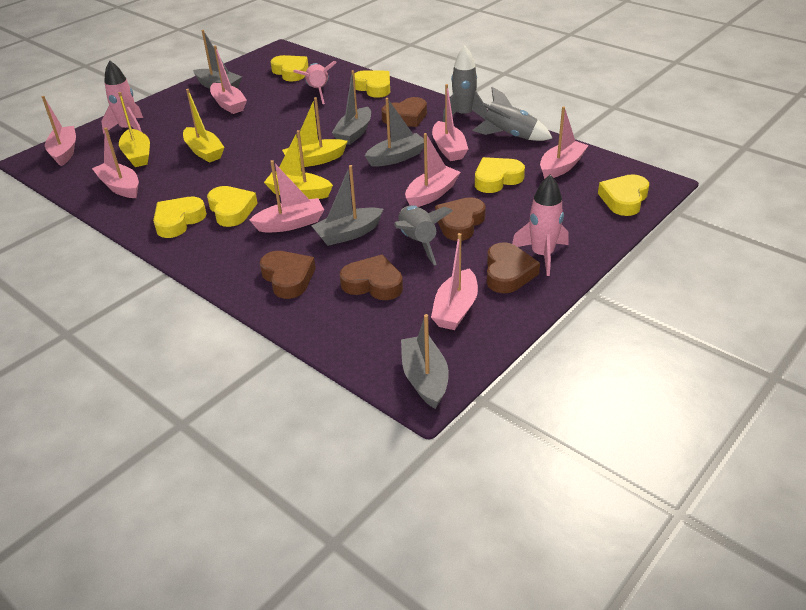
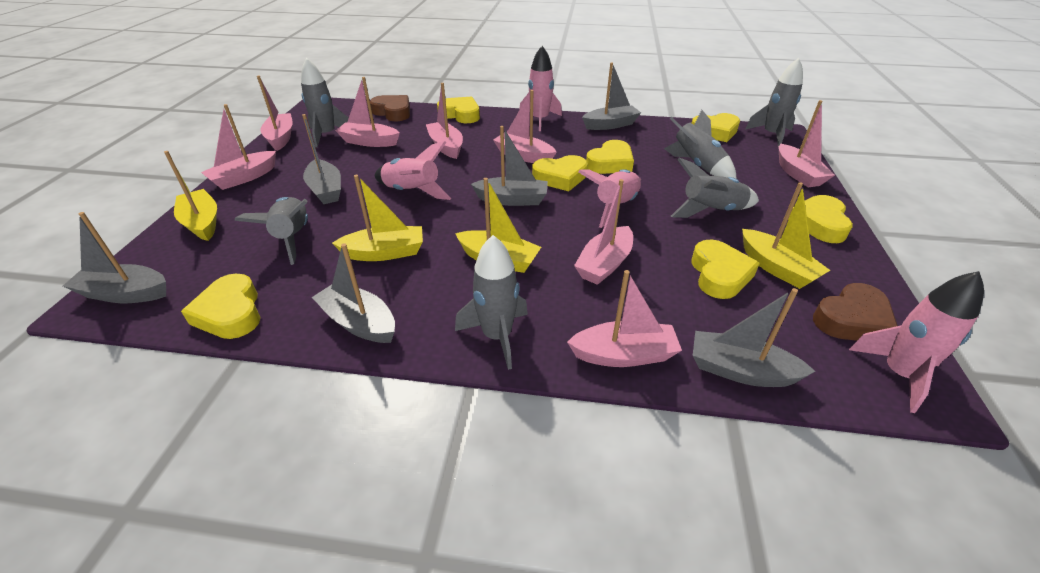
brown heart: 5 -> 2
grey boat: 5 -> 6
grey rocket: 3 -> 6
pink rocket: 3 -> 4
yellow heart: 6 -> 7

